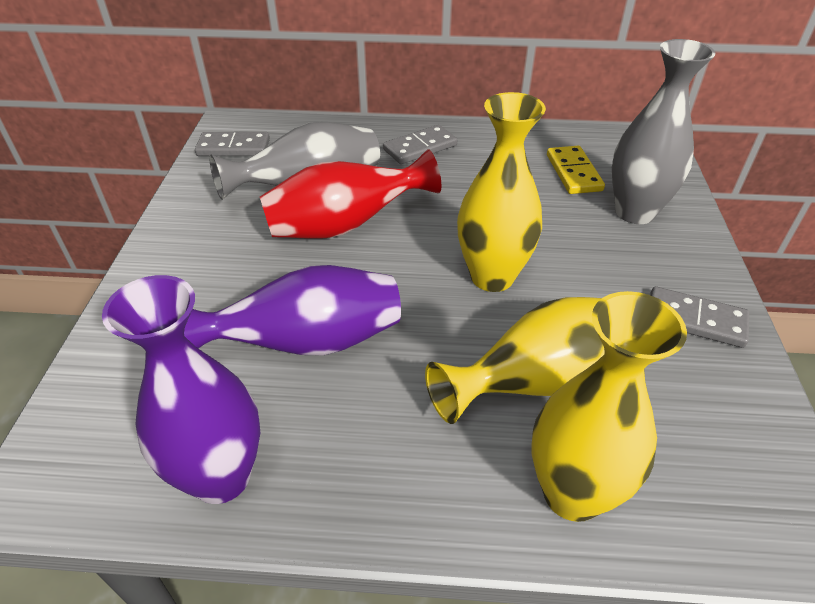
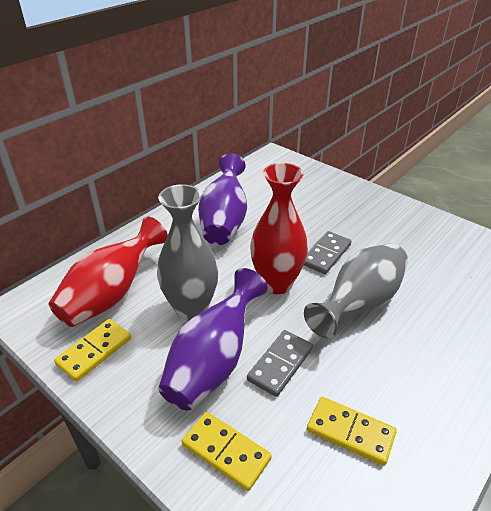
grey domino: 3 -> 2
red vase: 1 -> 2
yellow domino: 1 -> 3
yellow vase: 3 -> 0

